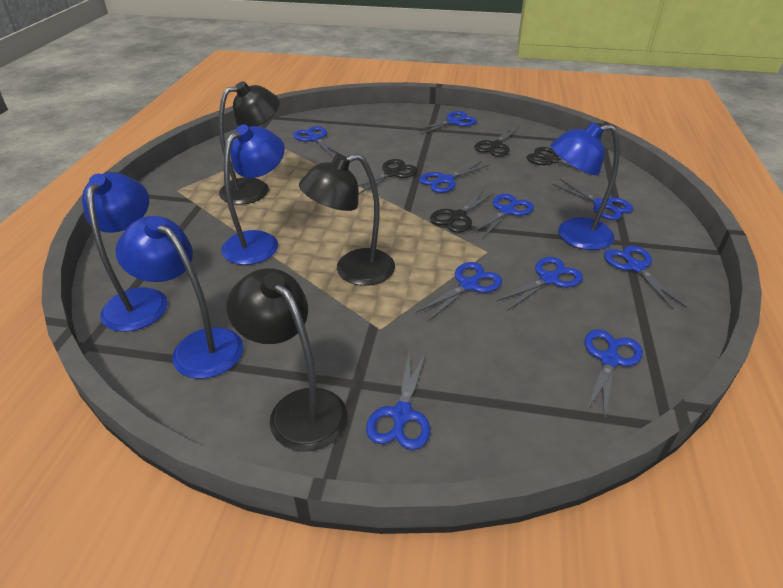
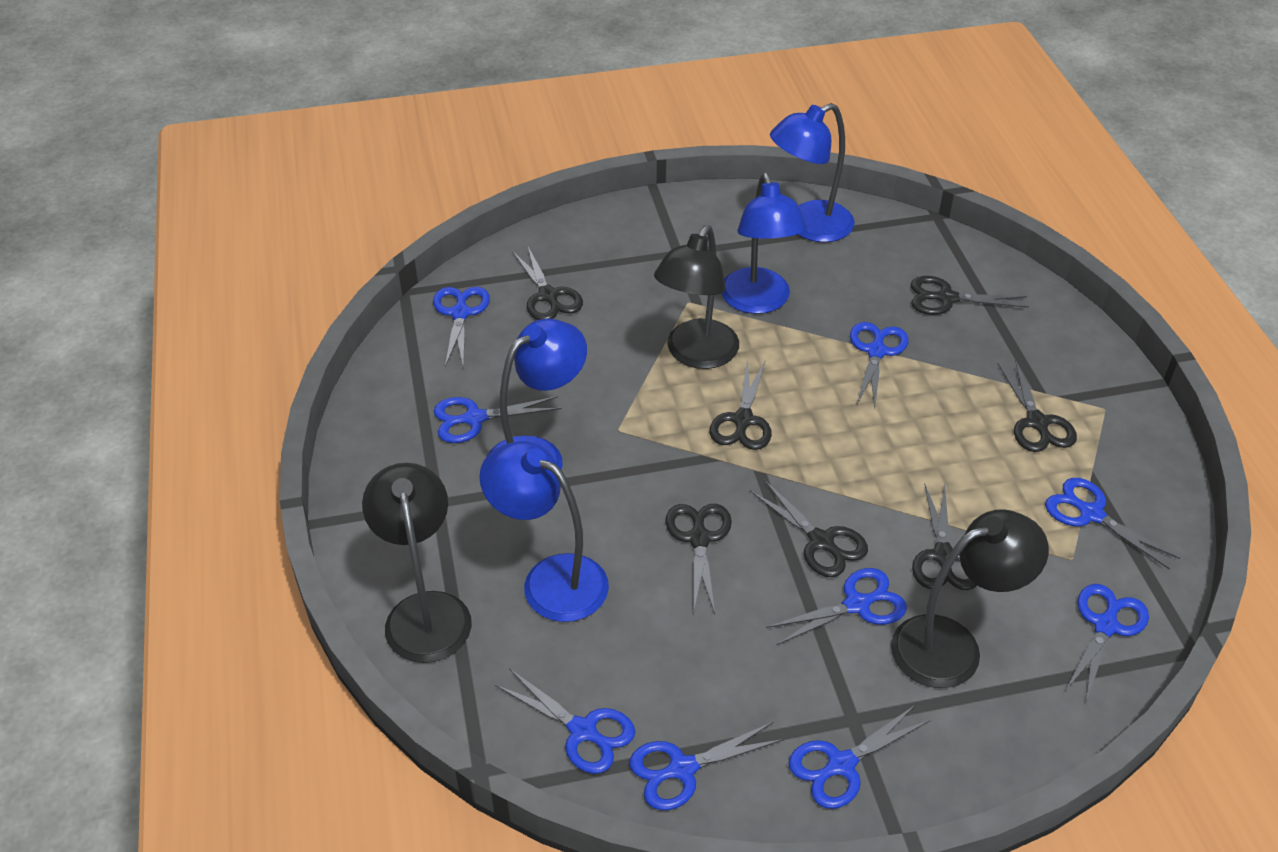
black scissors: 4 -> 7
blue scissors: 10 -> 9

